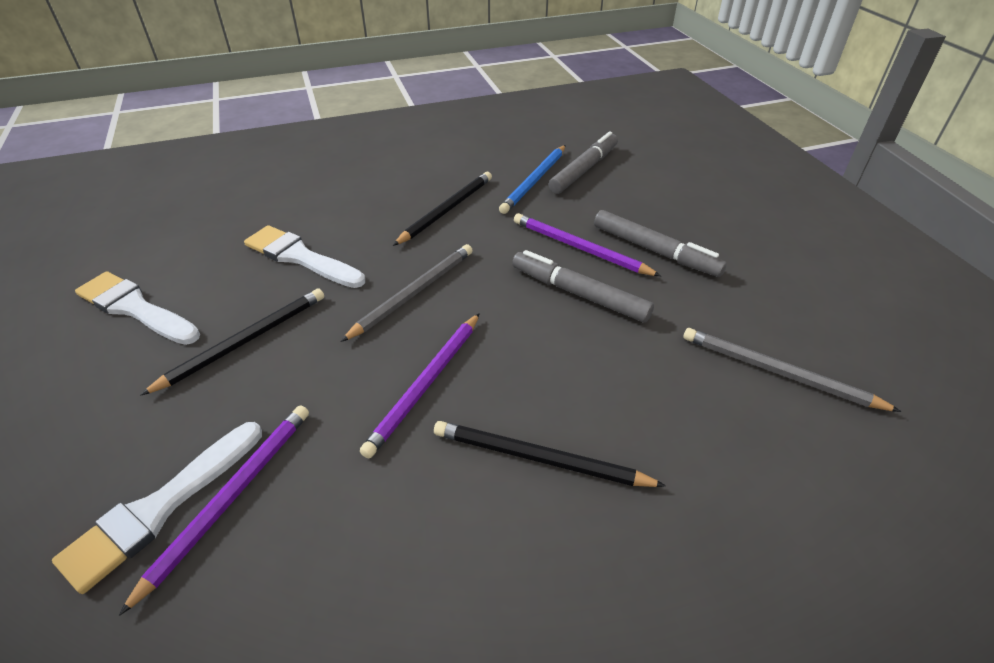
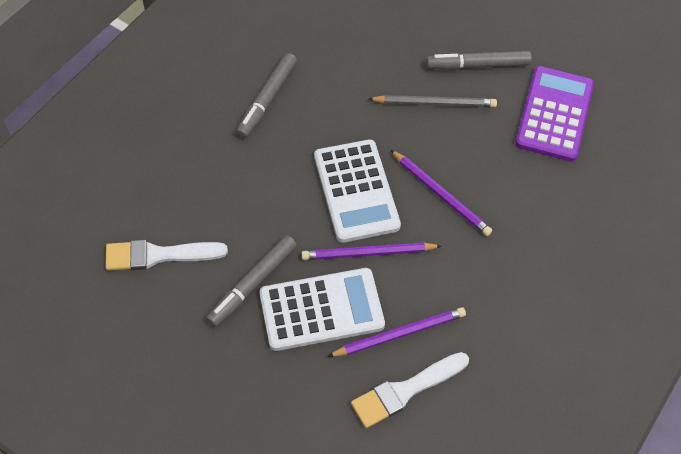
black pencil: 3 -> 0
blue pencil: 1 -> 0
grey pencil: 2 -> 1
purple calculator: 0 -> 1
white brush: 3 -> 2
white calculator: 0 -> 2

